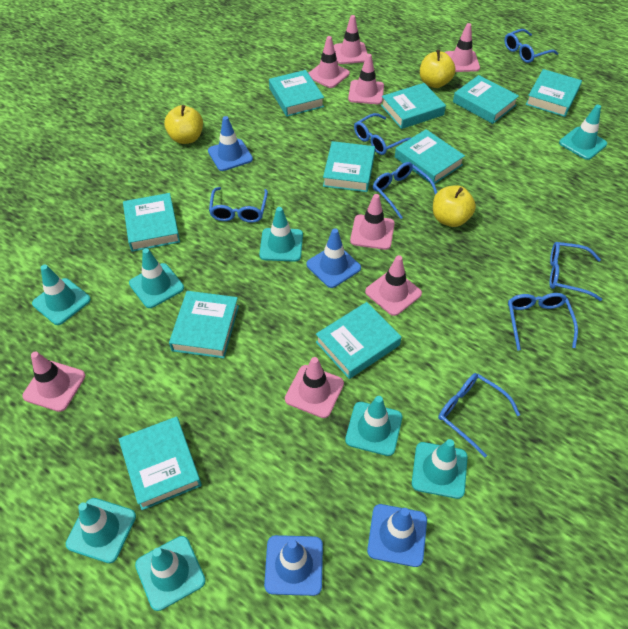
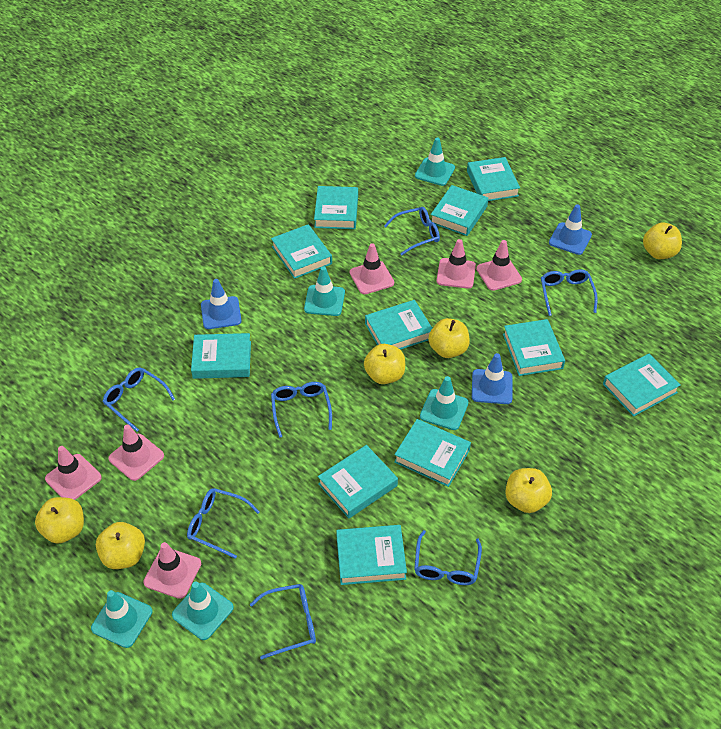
blue traffic cone: 4 -> 3
pink traffic cone: 8 -> 6
turquoise book: 10 -> 11
turquoise traffic cone: 8 -> 5
yellow apple: 3 -> 6

